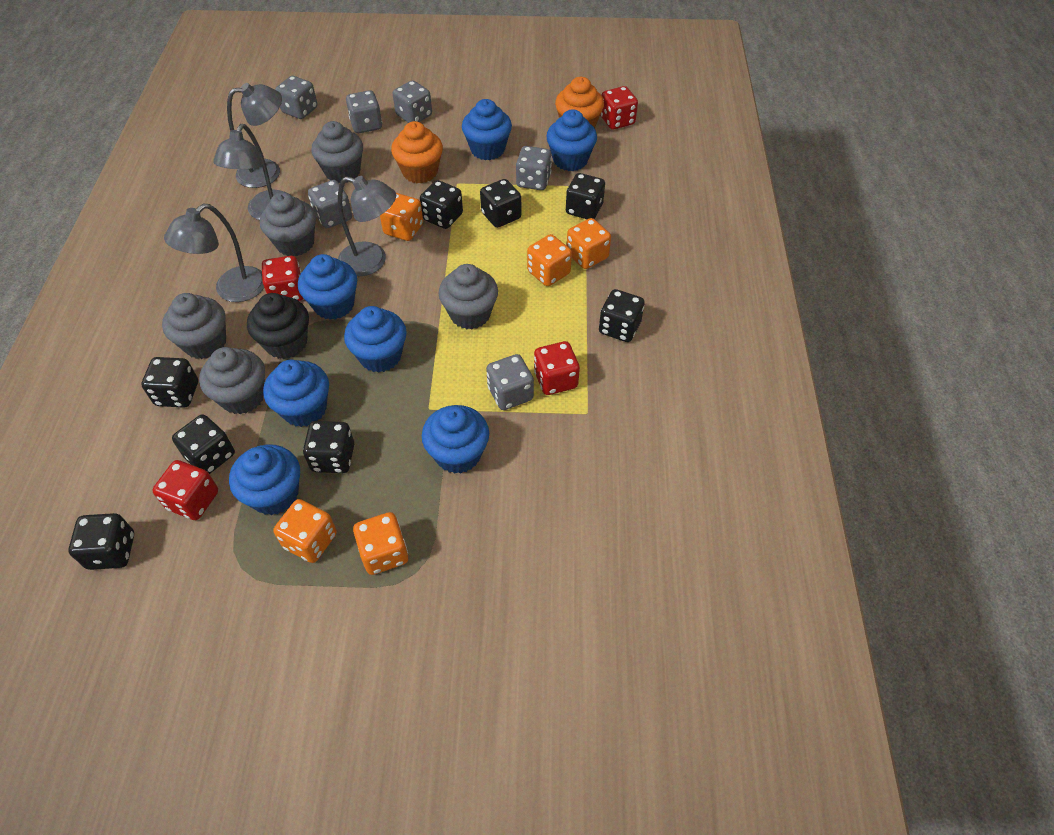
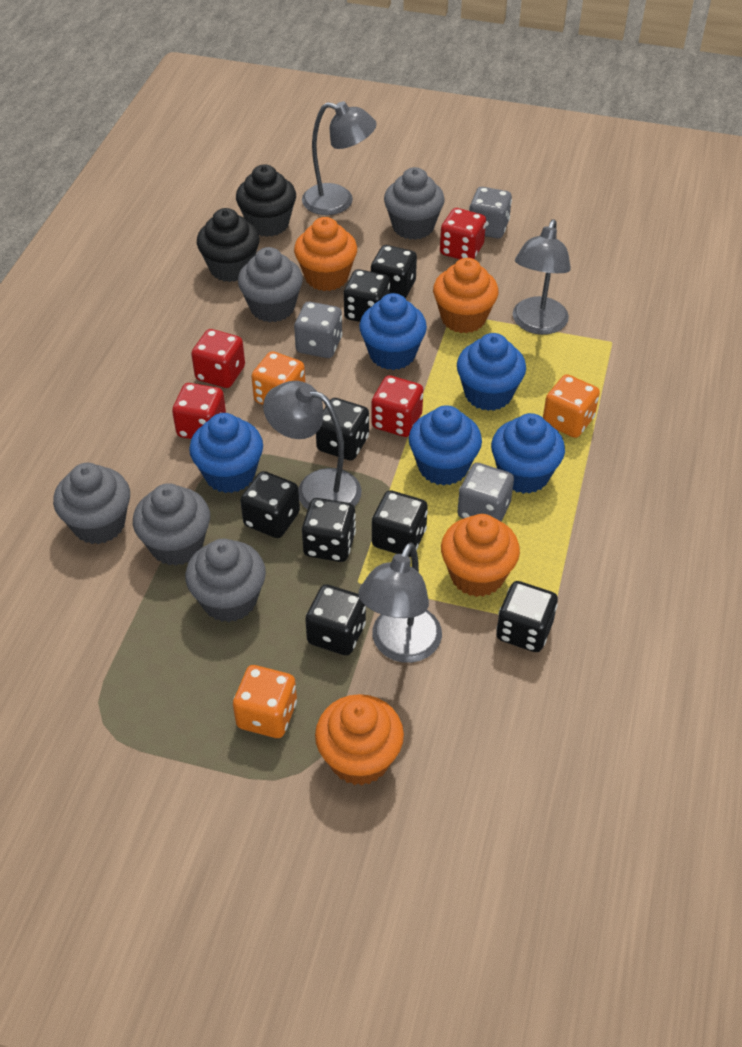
black cupcake: 1 -> 2
blue cupcake: 7 -> 5
grey dice: 6 -> 3
orange cupcake: 2 -> 4
orange dice: 5 -> 3

